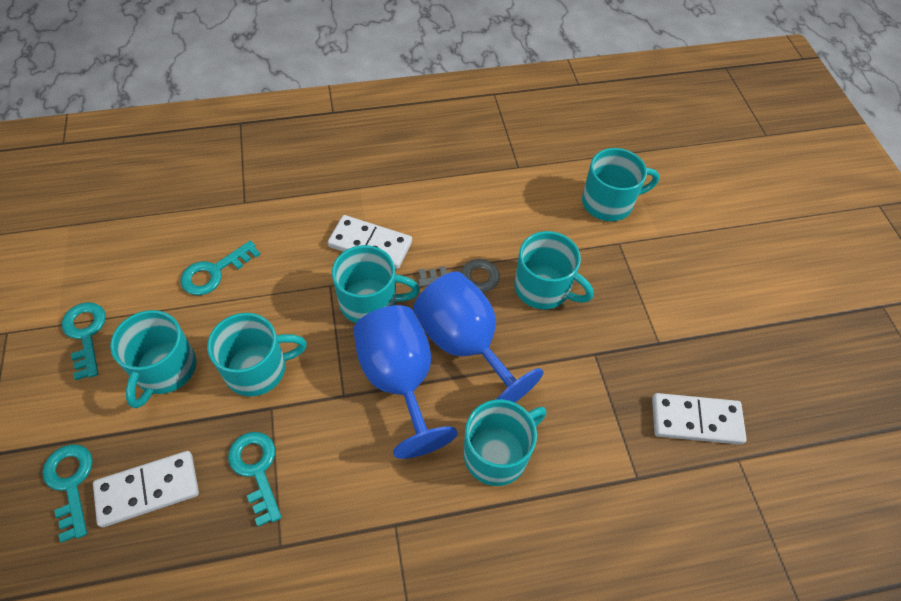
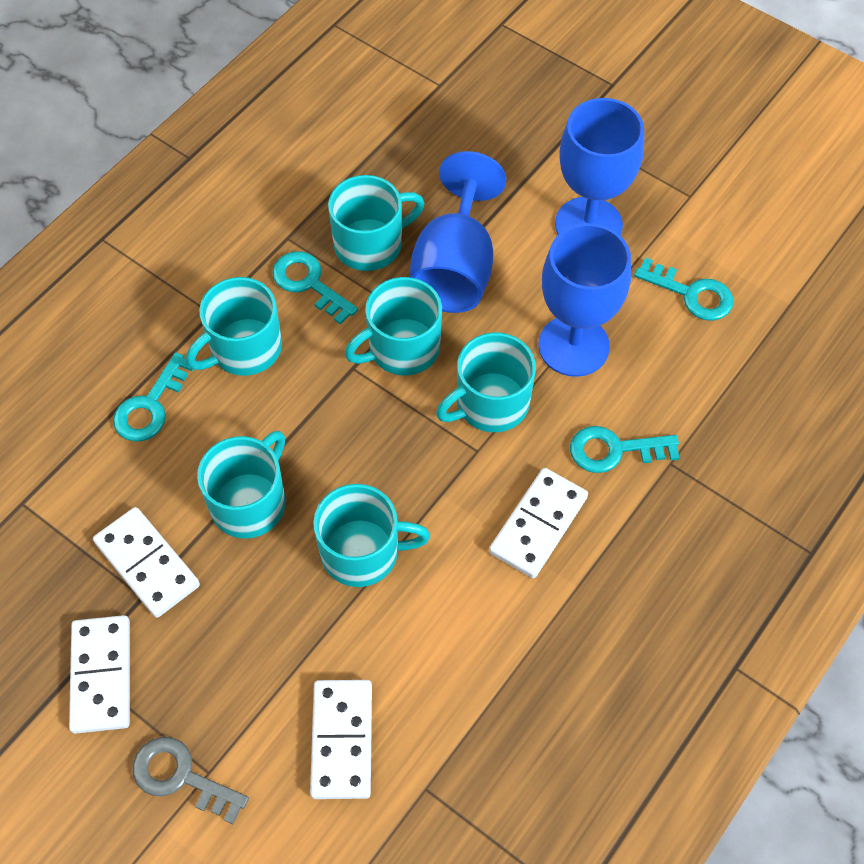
blue goblet: 2 -> 3
white domino: 3 -> 4

